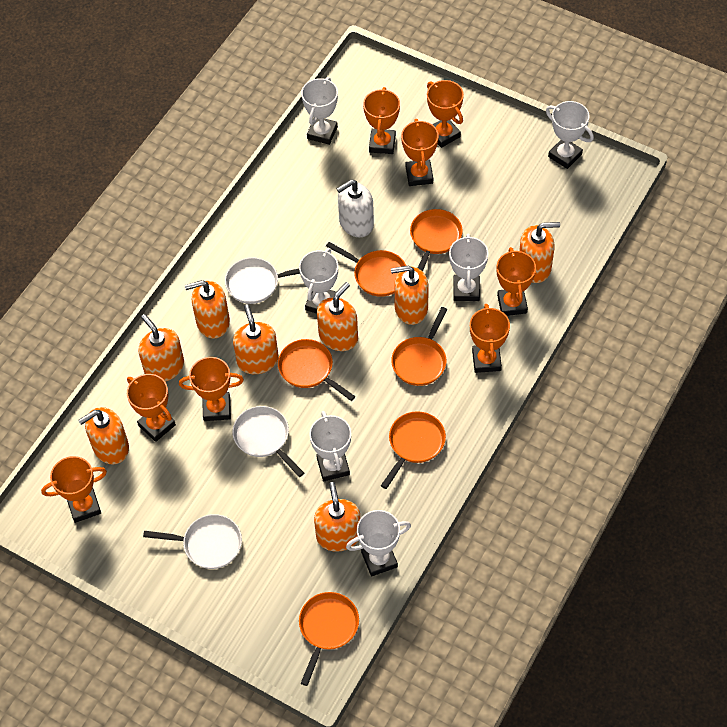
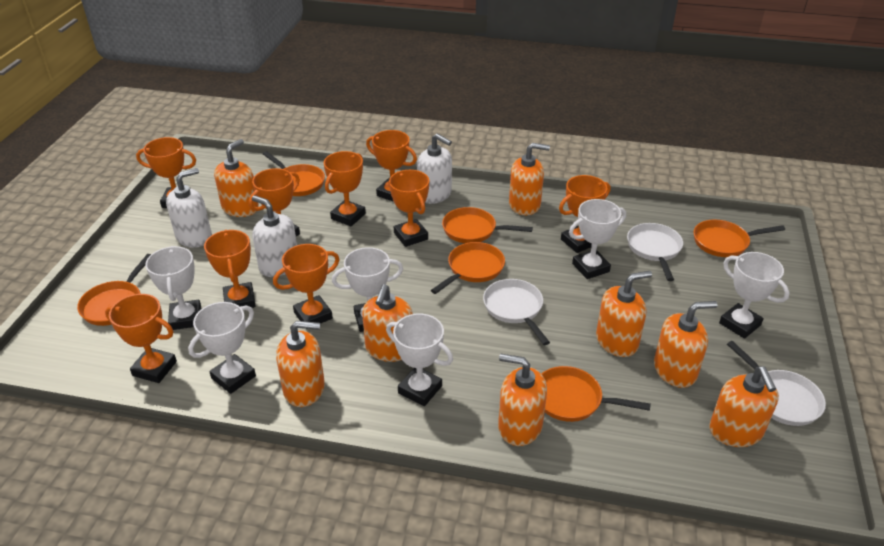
orange trophy: 8 -> 9
white soap dispenser: 1 -> 3

